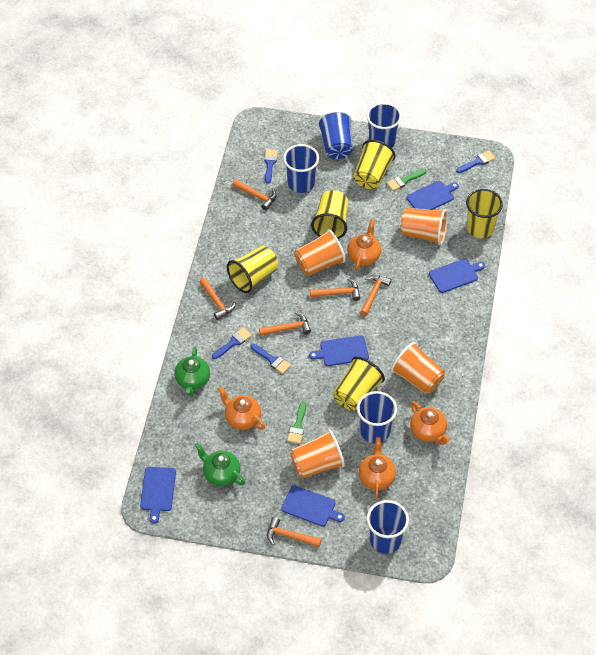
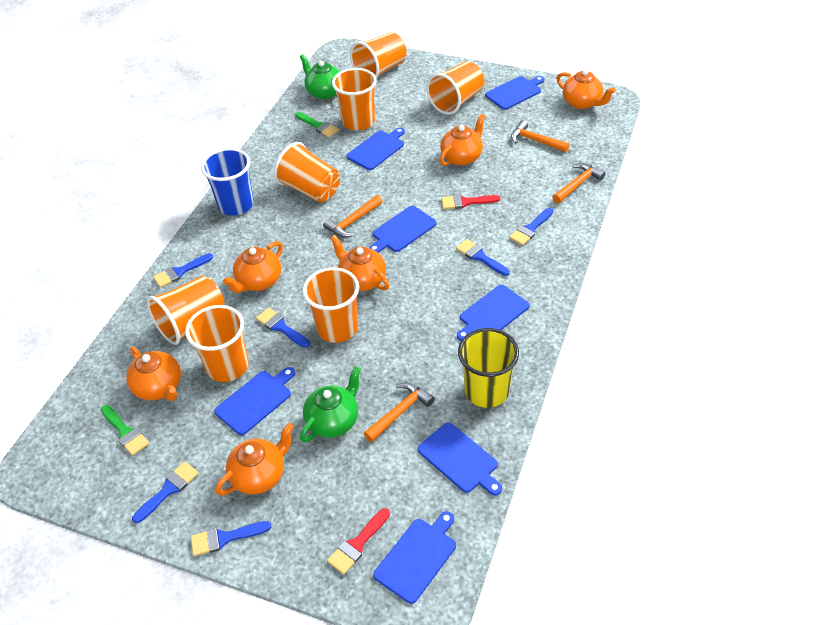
blue brush: 4 -> 6
blue cup: 5 -> 1
blue cutting board: 5 -> 7
orange cup: 4 -> 7
orange hammer: 6 -> 4
orange teapot: 4 -> 6
red brush: 0 -> 2
yellow cup: 5 -> 1

